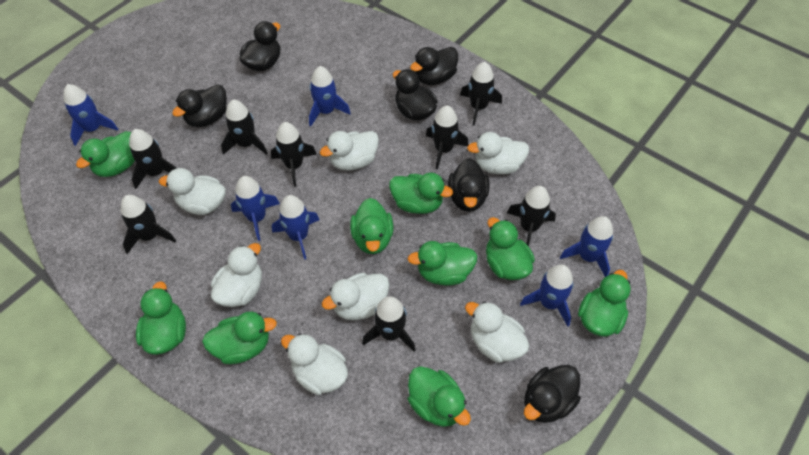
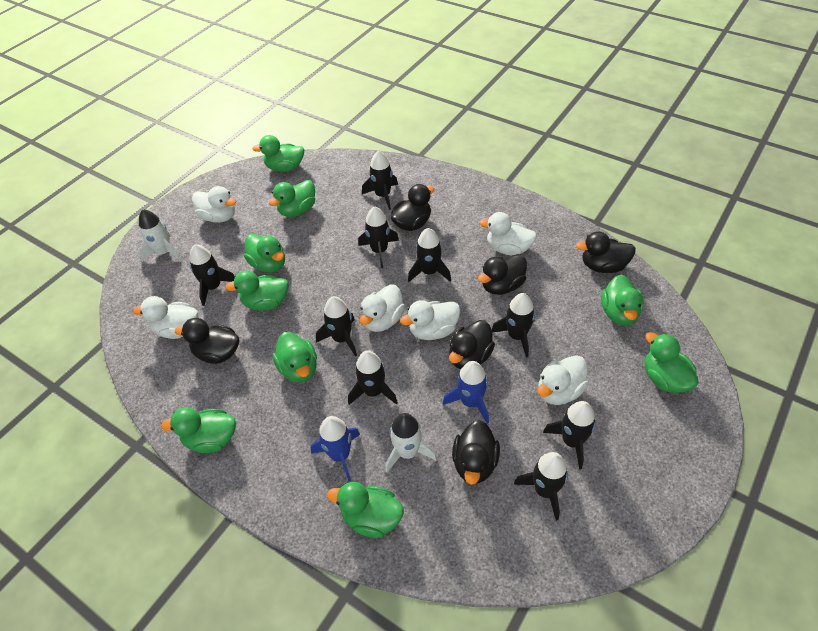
black rocket: 8 -> 9
blue rocket: 6 -> 2
white duck: 7 -> 6
white rocket: 0 -> 2

